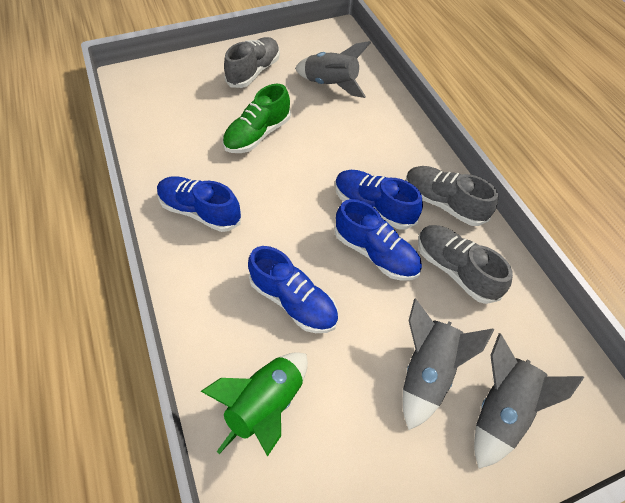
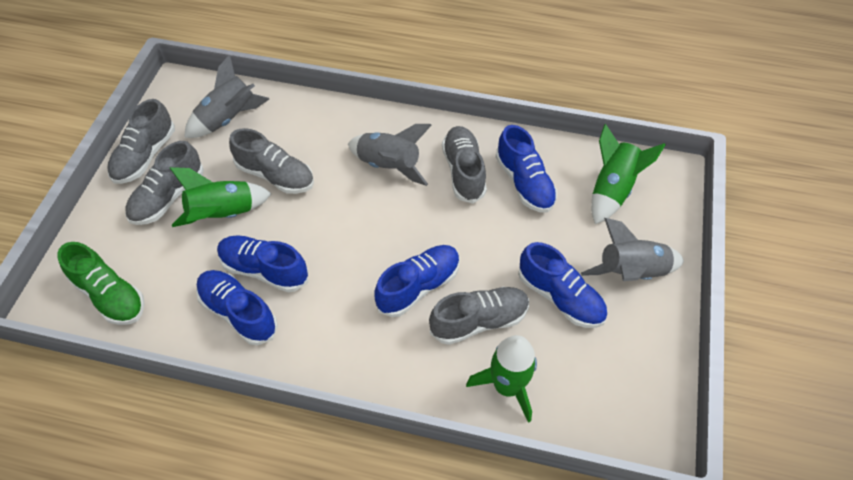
blue shoe: 4 -> 5
green rocket: 1 -> 3
grey shoe: 3 -> 5

